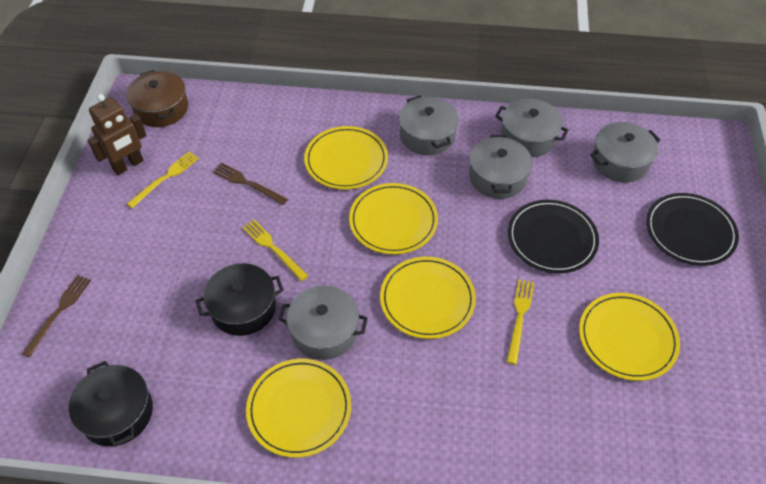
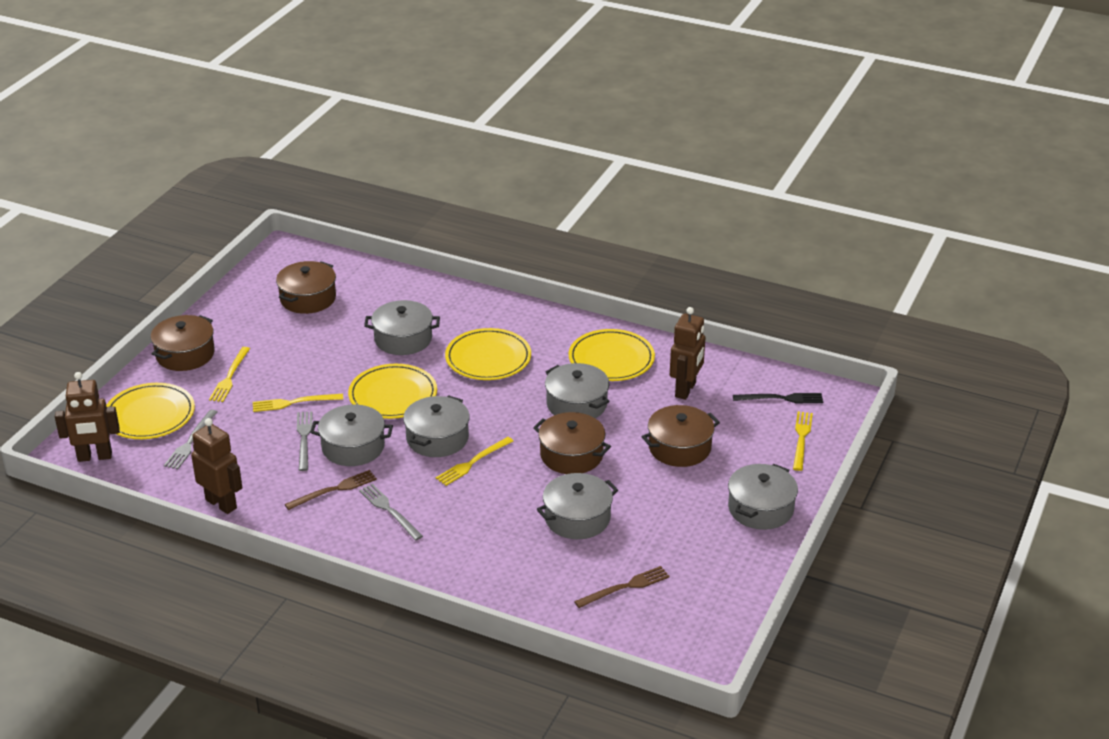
black fork: 0 -> 1
black plate: 2 -> 0
black pot: 2 -> 0
brown pot: 1 -> 4
brown robot: 1 -> 3
grey fork: 0 -> 3
grey pot: 5 -> 6
yellow fork: 3 -> 4
yellow plate: 5 -> 4

